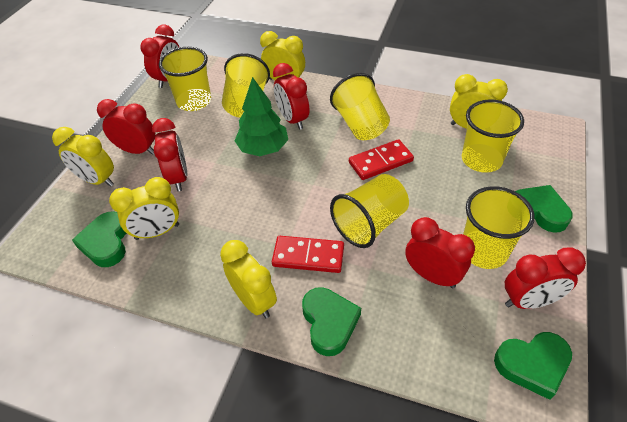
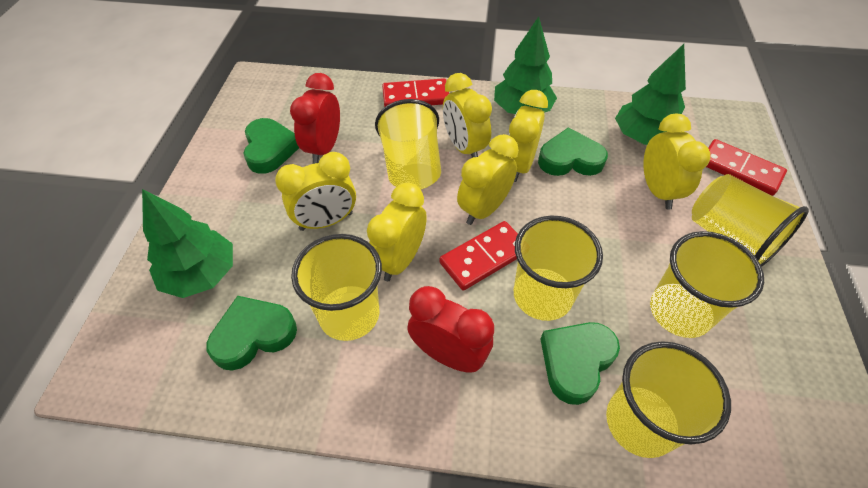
green tree: 1 -> 3
red clock: 6 -> 2
red domino: 2 -> 3
yellow clock: 5 -> 6

